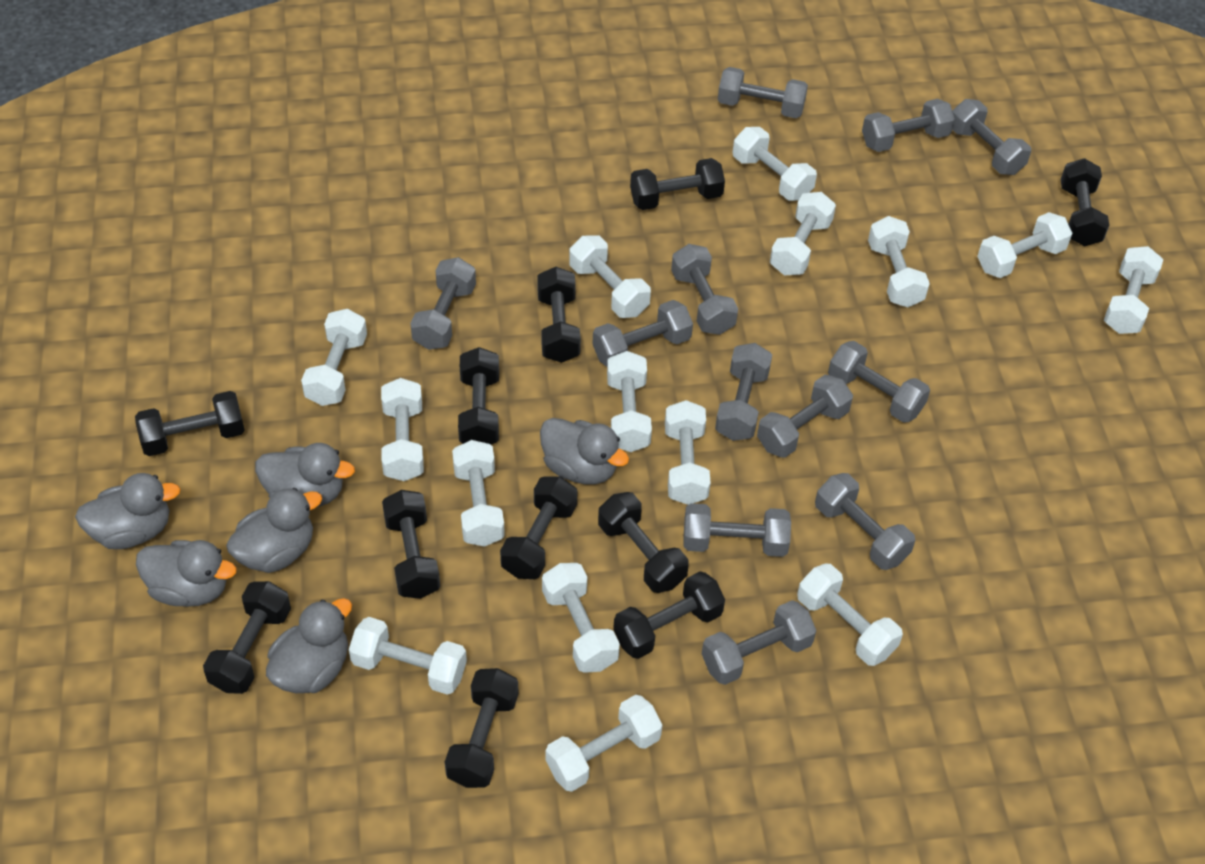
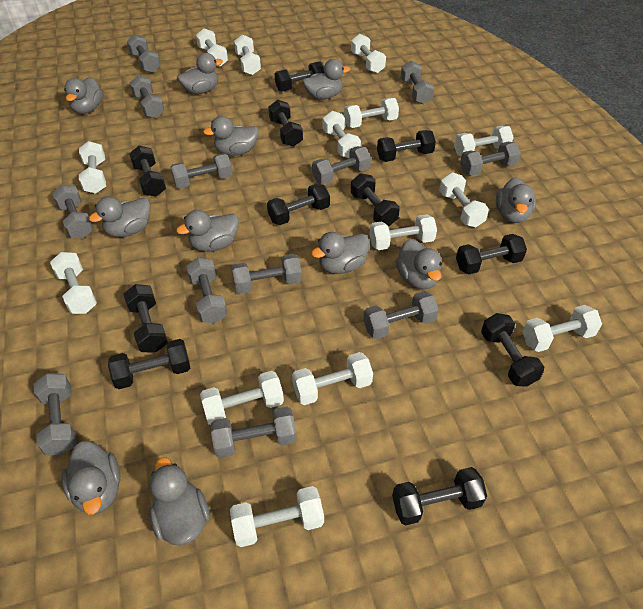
grey duck: 6 -> 11
white dumbbell: 15 -> 14

